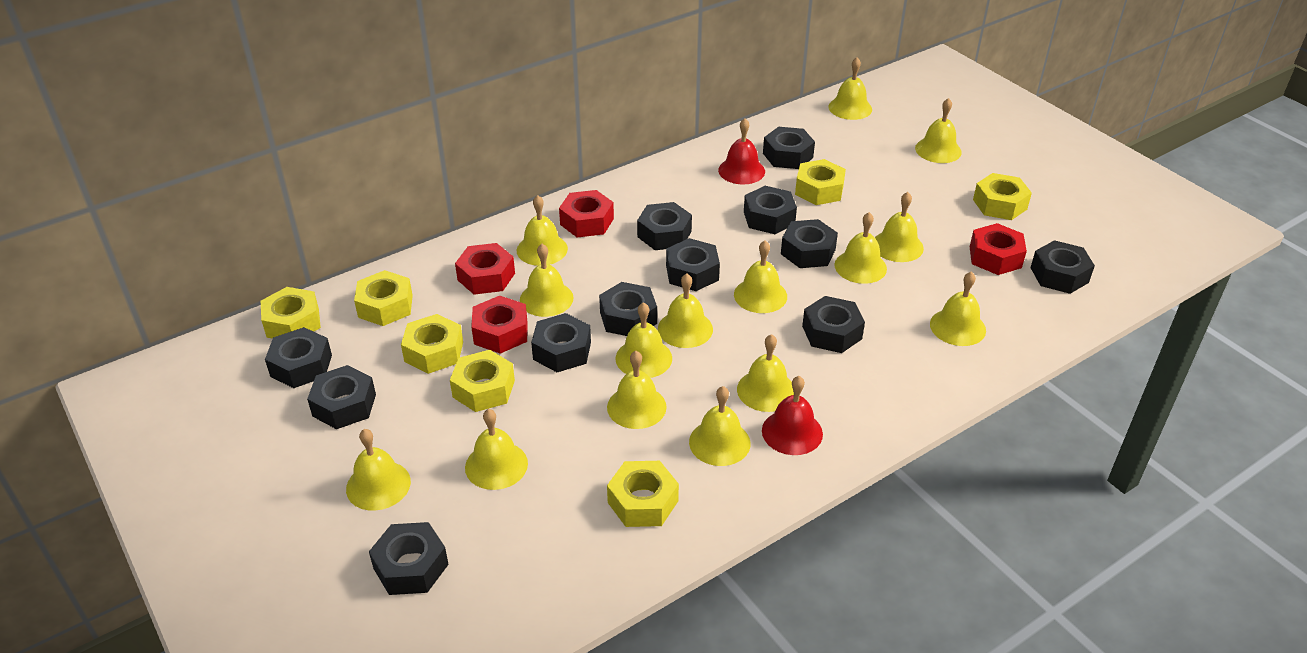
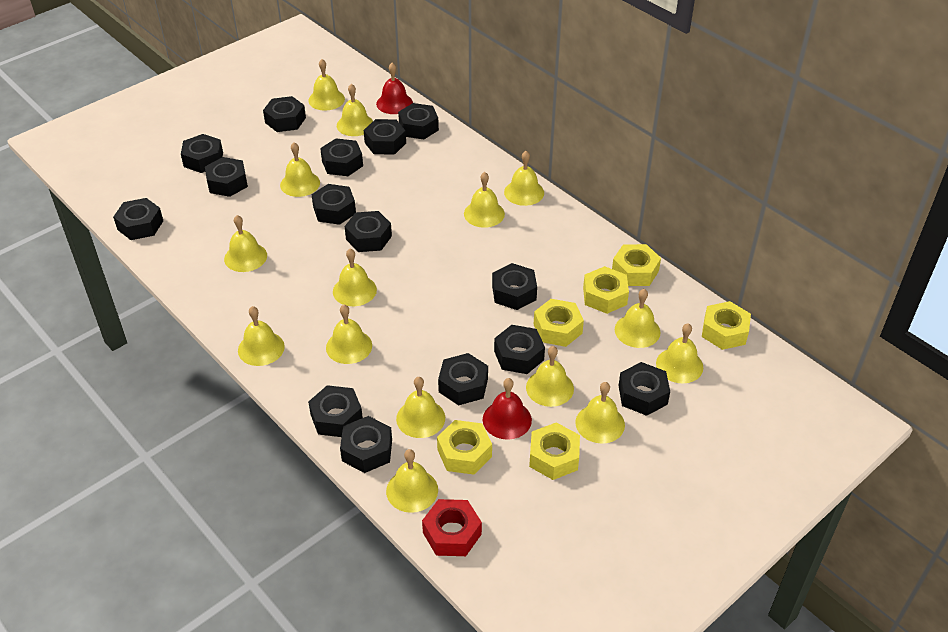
black nut: 12 -> 15
red nut: 4 -> 1
yellow nut: 7 -> 6

